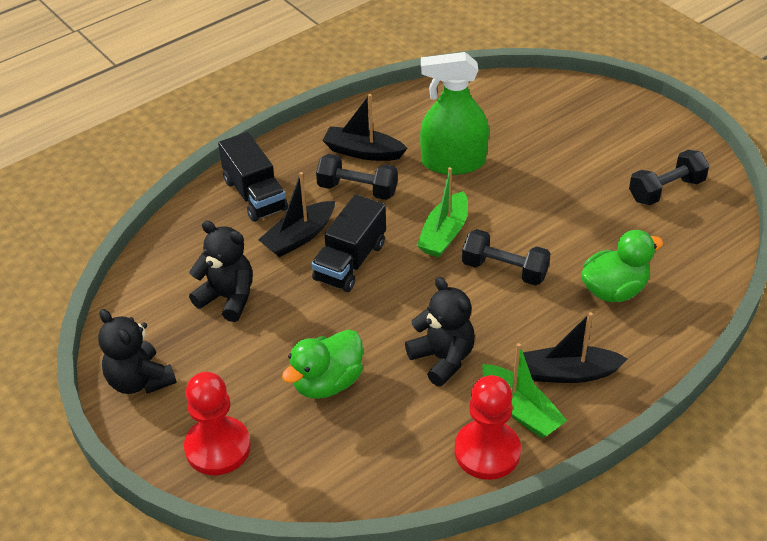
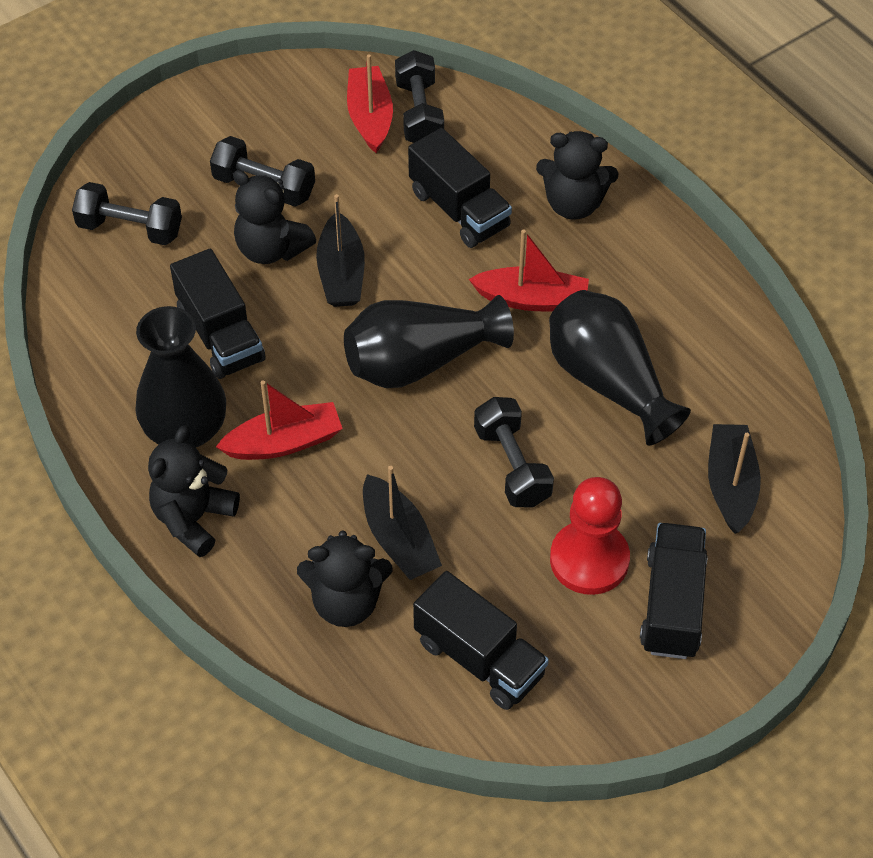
black dumbbell: 3 -> 4
black teddy bear: 3 -> 4
black truck: 2 -> 4
black vase: 0 -> 3
green boat: 2 -> 0
green duck: 2 -> 0
green spray bottle: 1 -> 0
red boat: 0 -> 3
red pawn: 2 -> 1

